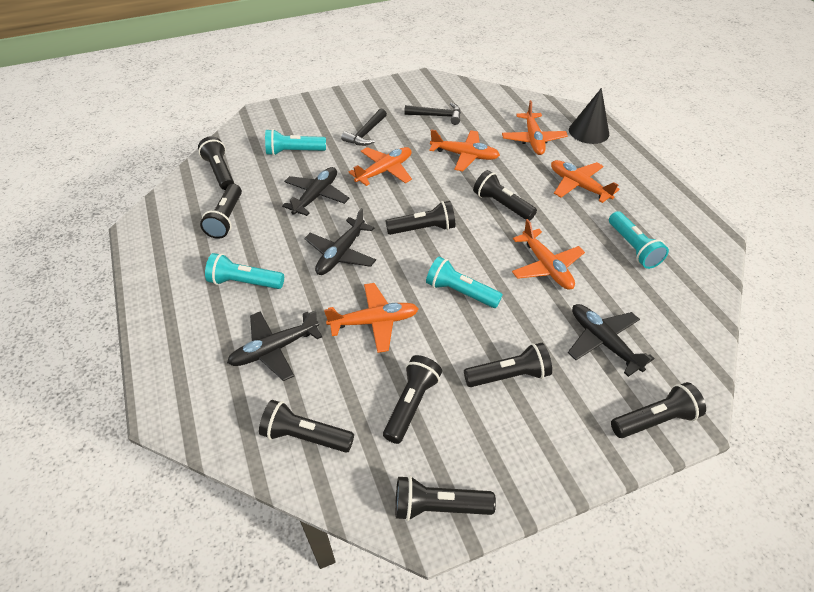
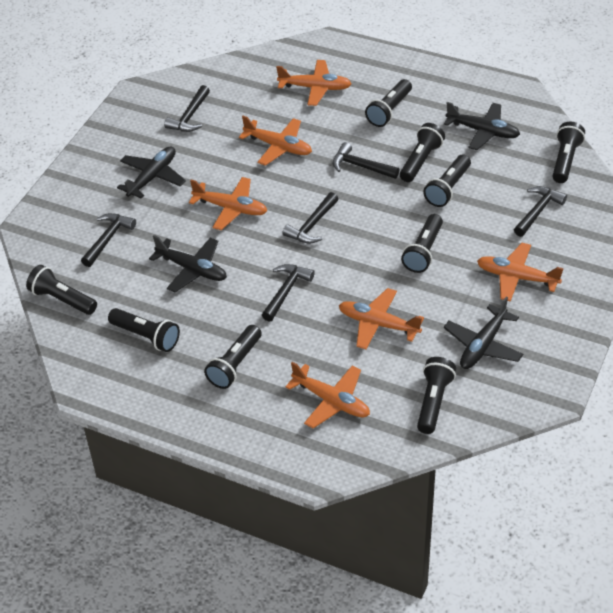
black cone: 1 -> 0
black hammer: 2 -> 6
turquoise flashlight: 4 -> 0

